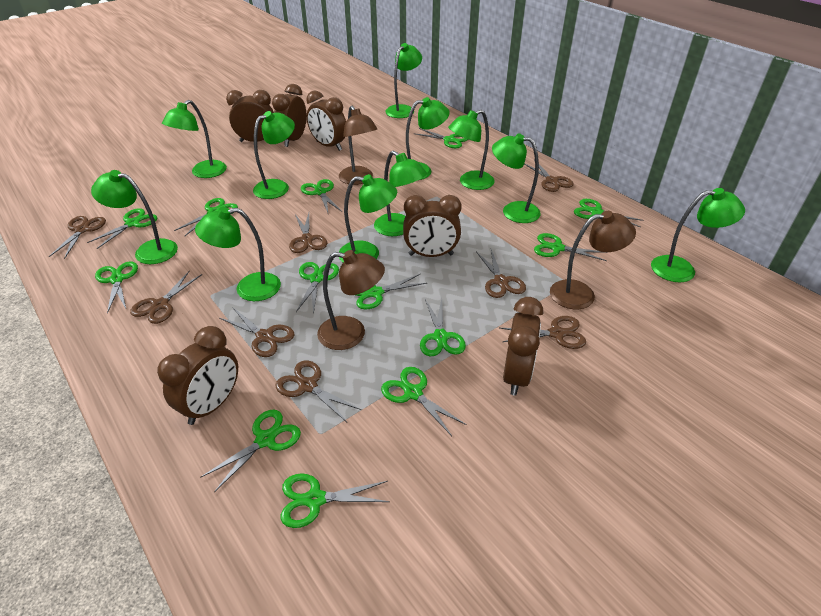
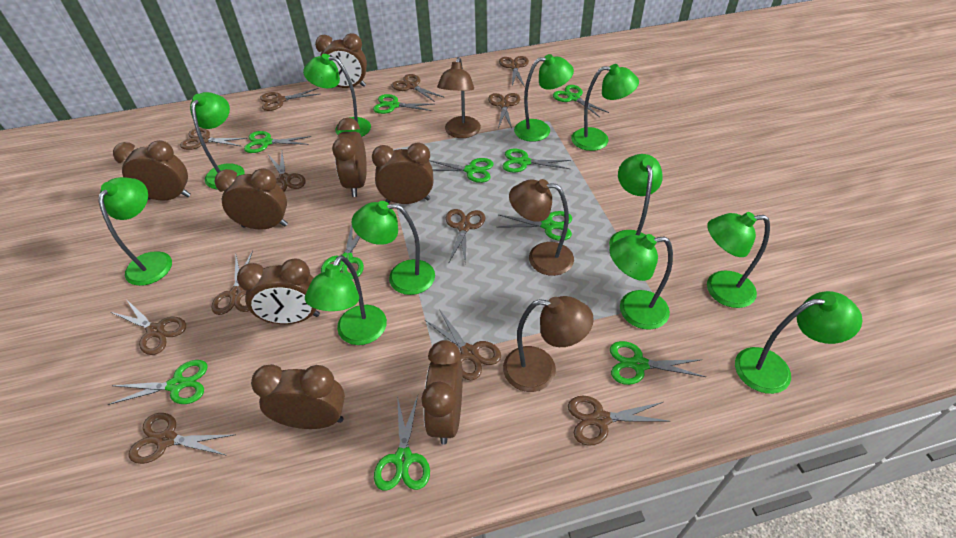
brown clock: 6 -> 8
brown scissors: 8 -> 12
green scissors: 13 -> 10

